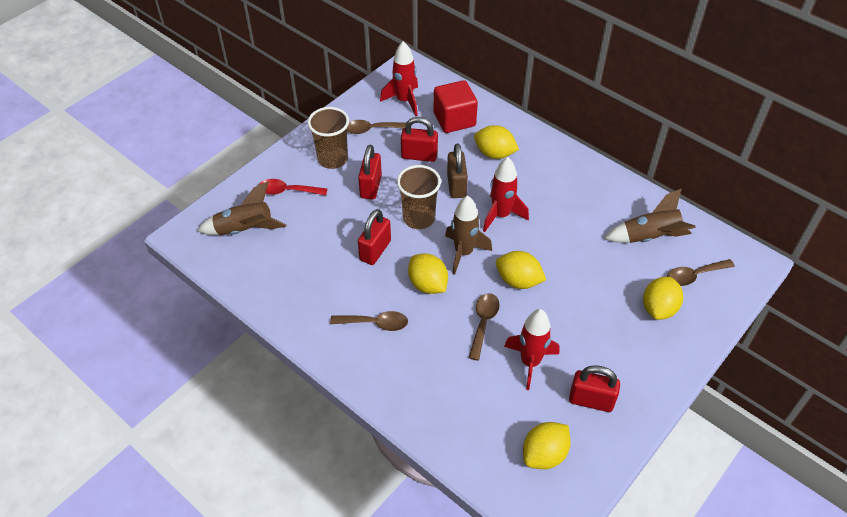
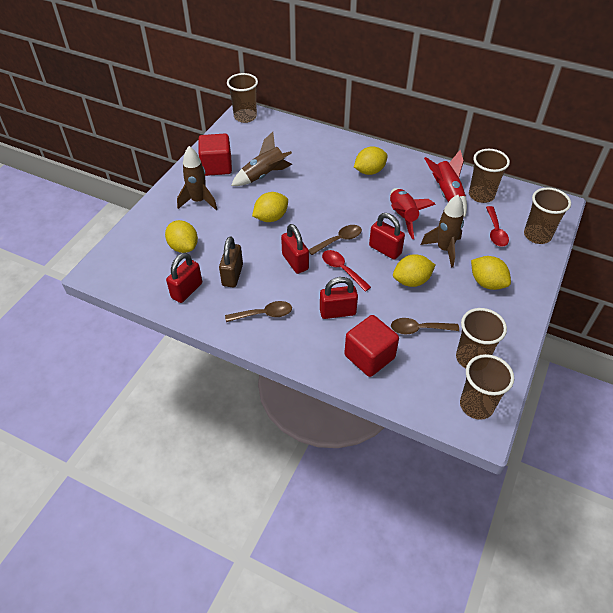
brown cup: 2 -> 5
brown spoon: 4 -> 3
red cube: 1 -> 2
red rocket: 3 -> 2
red spoon: 1 -> 2

